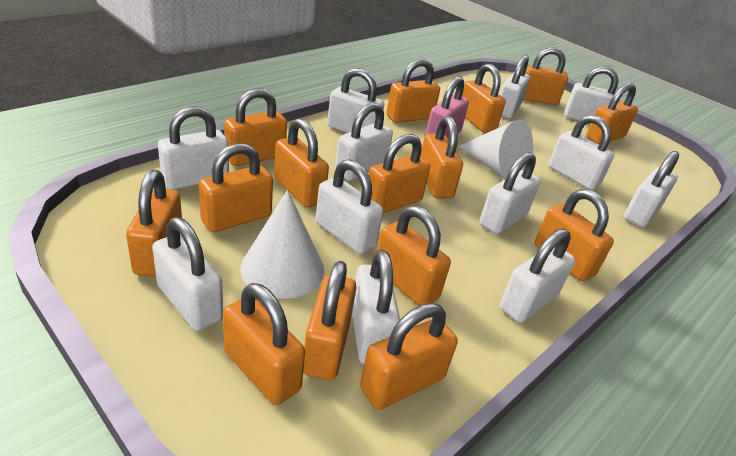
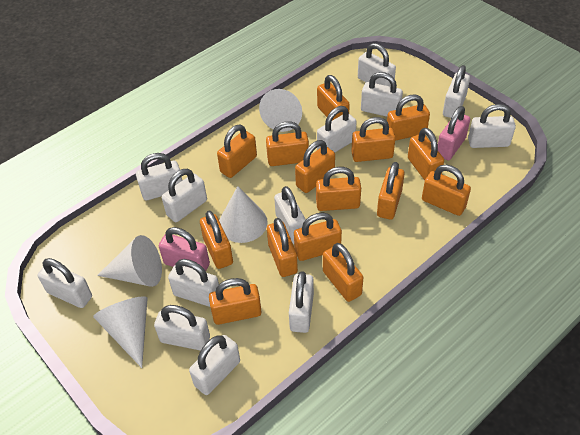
pink padlock: 1 -> 2
white cone: 2 -> 4
white padlock: 12 -> 13

